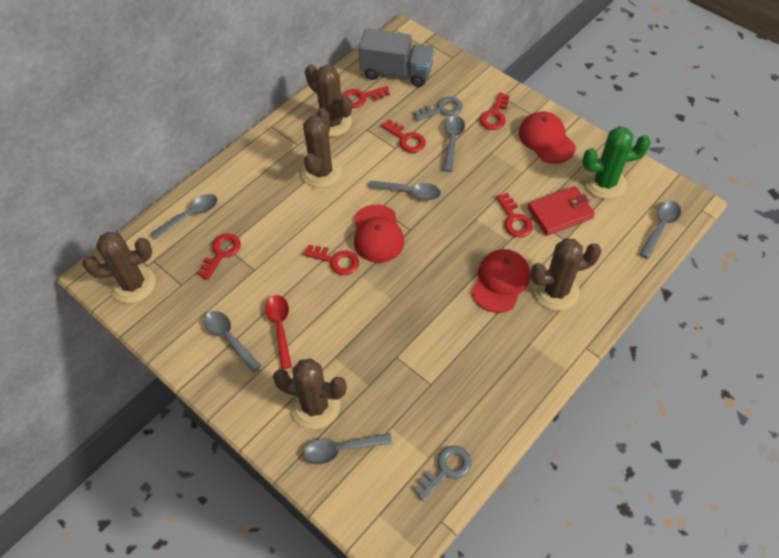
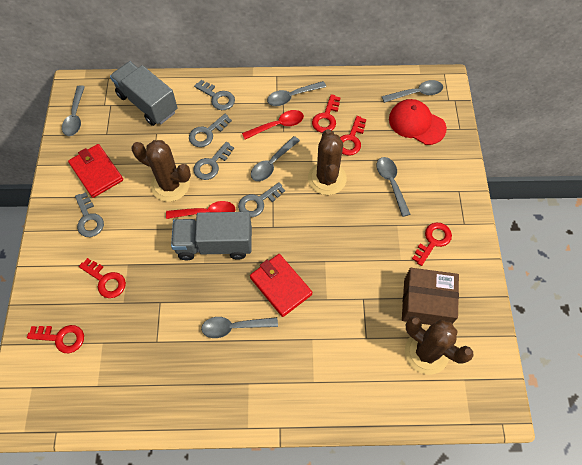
brown box: 0 -> 1
brown cactus: 5 -> 3
green cactus: 1 -> 0
grey key: 2 -> 5
grey truck: 1 -> 2
red cap: 3 -> 1
red key: 6 -> 5
red spoon: 1 -> 2
red wallet: 1 -> 2

